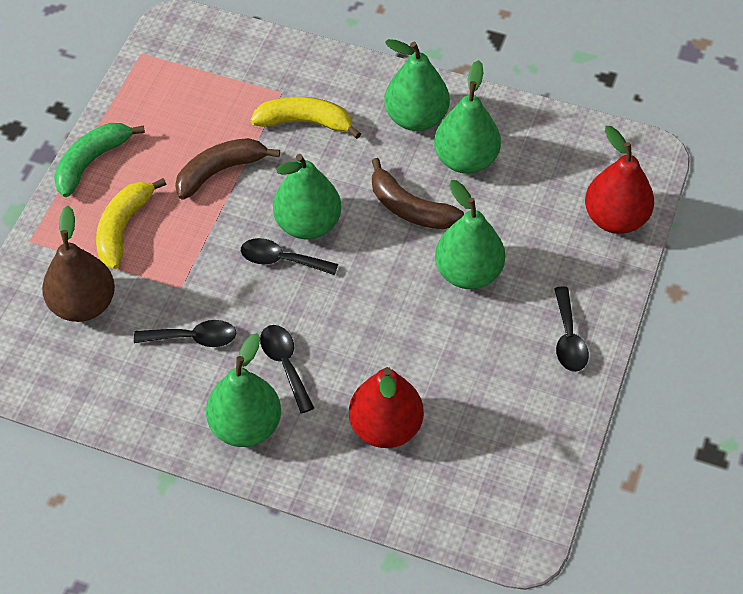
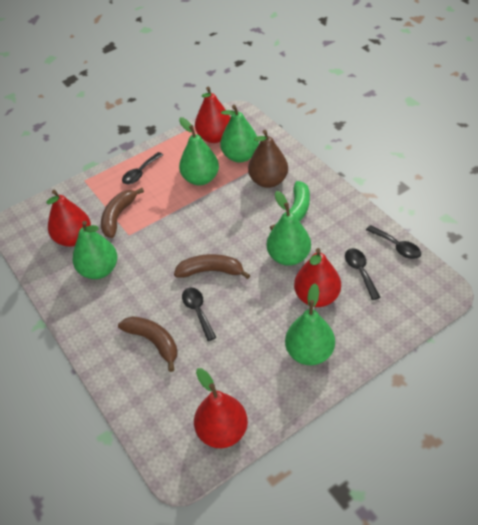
brown banana: 2 -> 3
red pear: 2 -> 4
yellow banana: 2 -> 0

